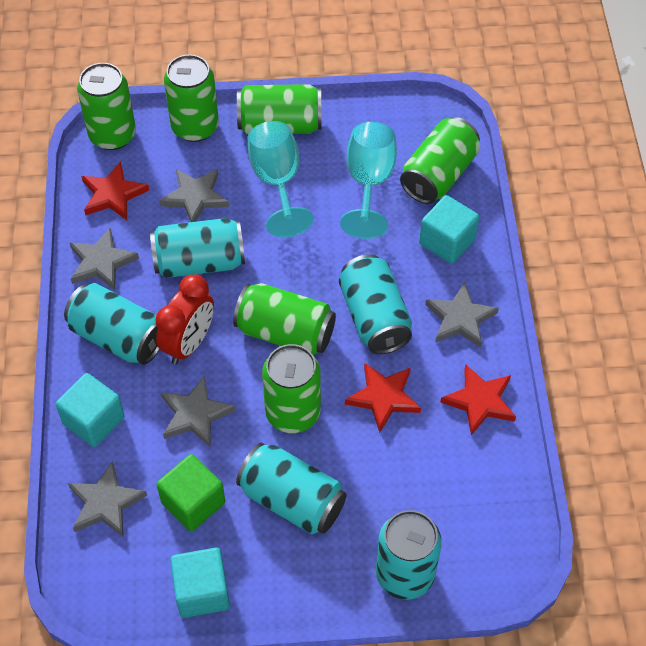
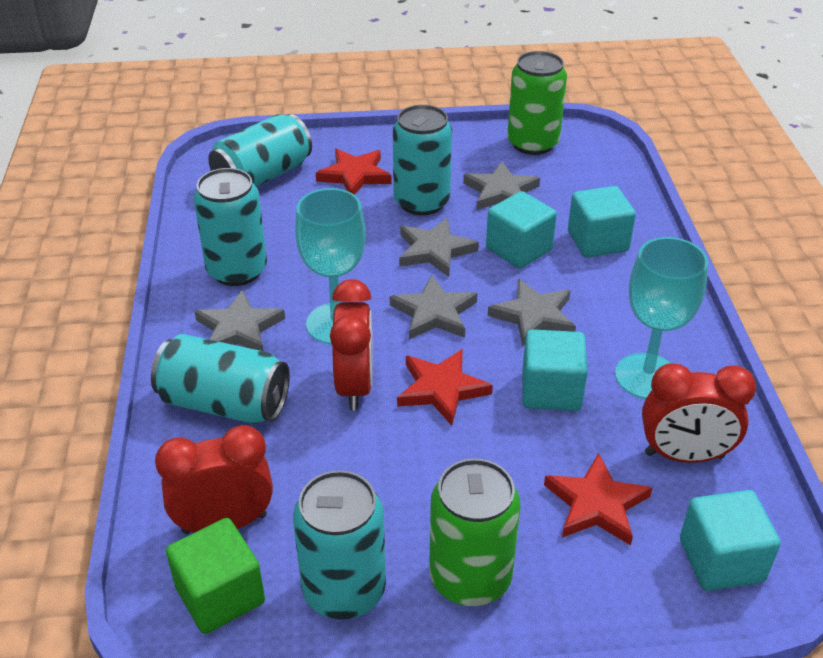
green can: 6 -> 2
red clock: 1 -> 3
turquoise cube: 3 -> 4

